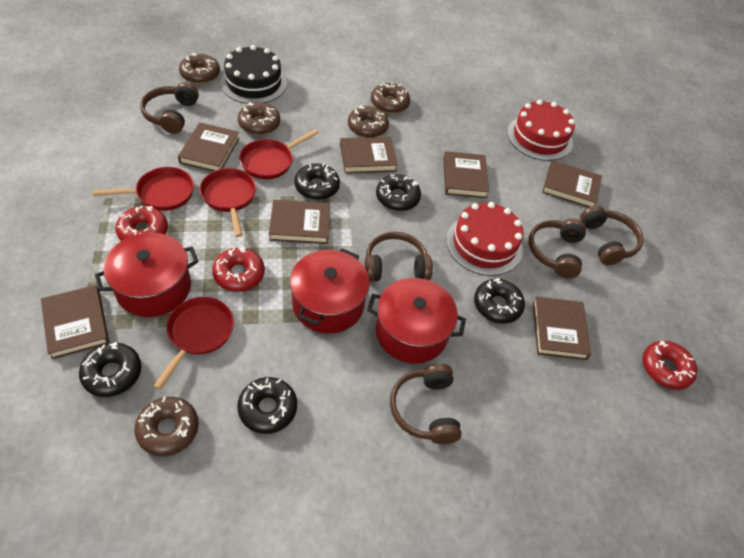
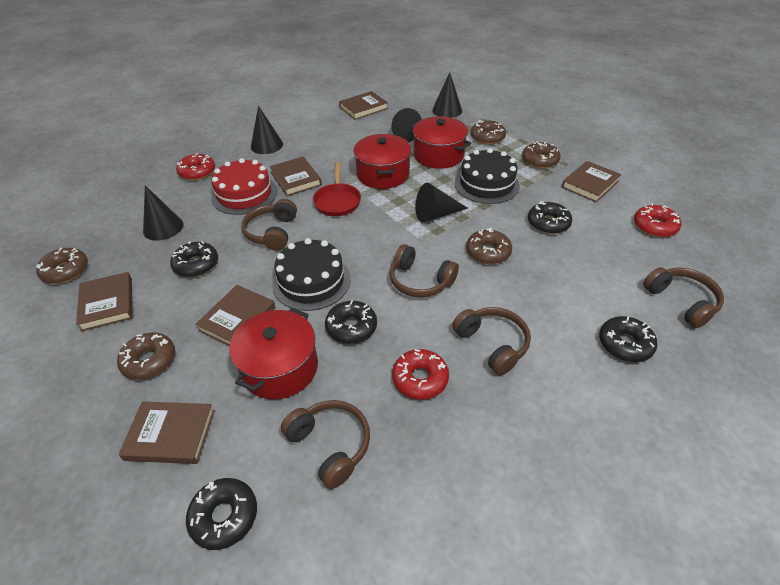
black cake: 1 -> 2
black cone: 0 -> 5
brown book: 7 -> 6
red cake: 2 -> 1
red pan: 4 -> 1

